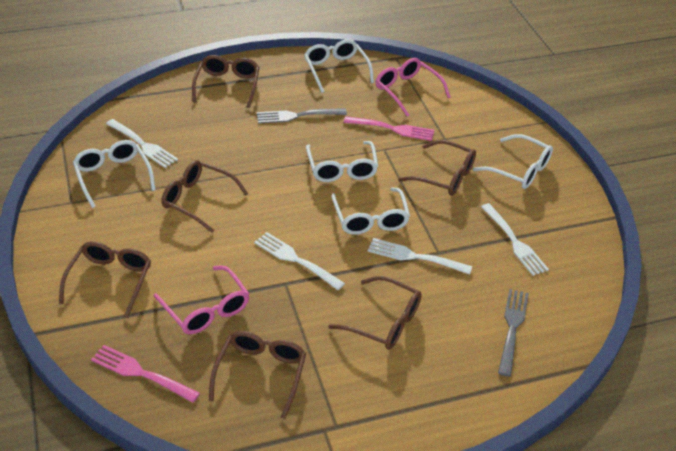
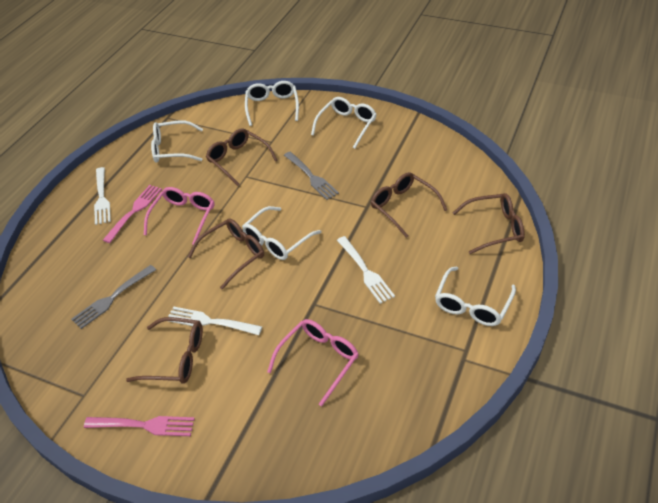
brown glasses: 6 -> 5
white fork: 4 -> 3

